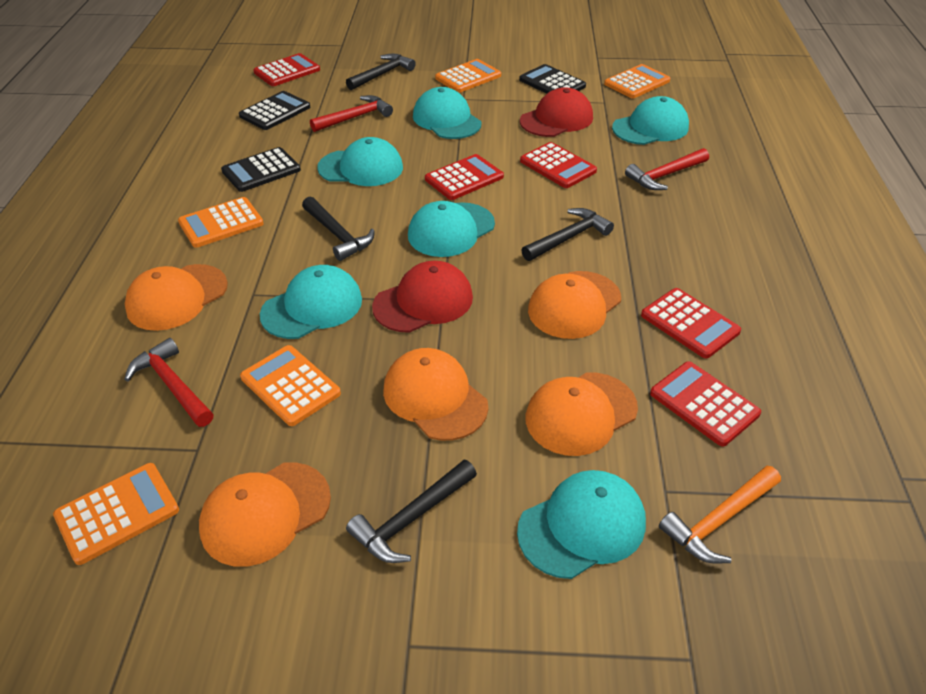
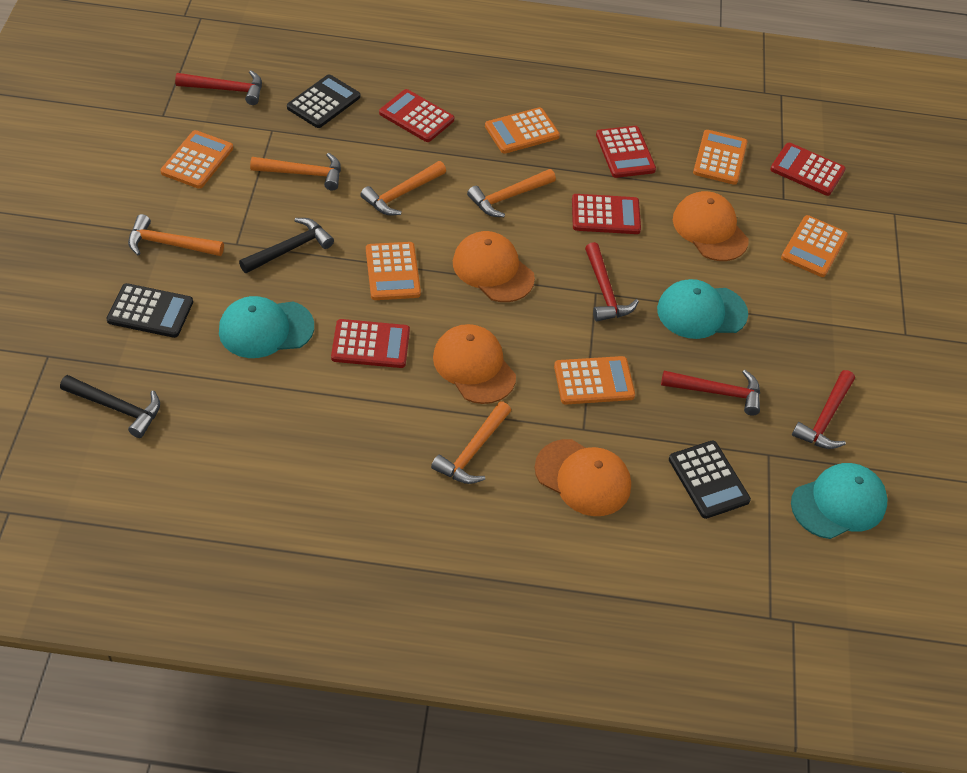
black hammer: 4 -> 2
orange calculator: 5 -> 6
orange cap: 5 -> 4
orange hammer: 1 -> 5
red cap: 2 -> 0
red hammer: 3 -> 4
turquoise cap: 6 -> 3

